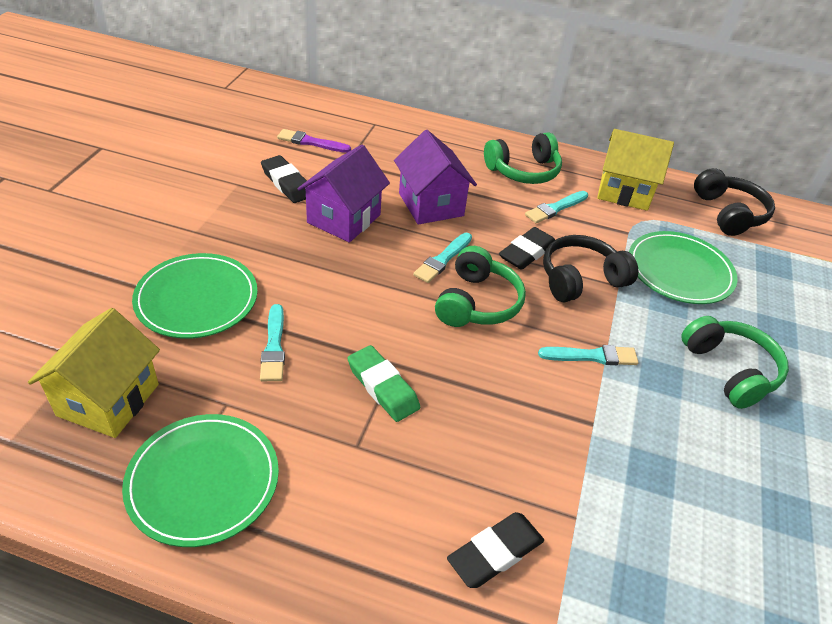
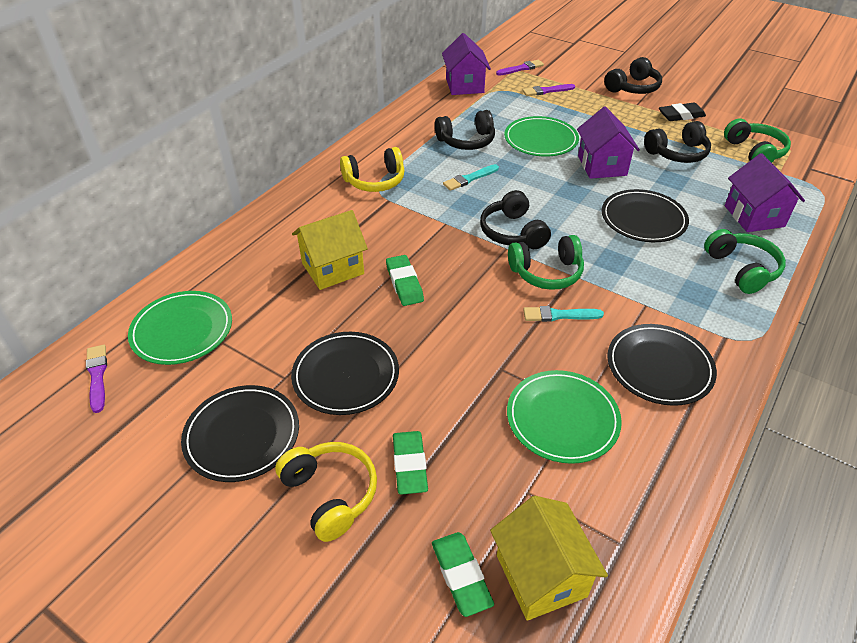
black eraser: 3 -> 1
black headphones: 2 -> 4
black plate: 0 -> 4
green eraser: 1 -> 3
purple brush: 1 -> 3
purple house: 2 -> 3
turquoise brush: 4 -> 2
yellow headphones: 0 -> 2

